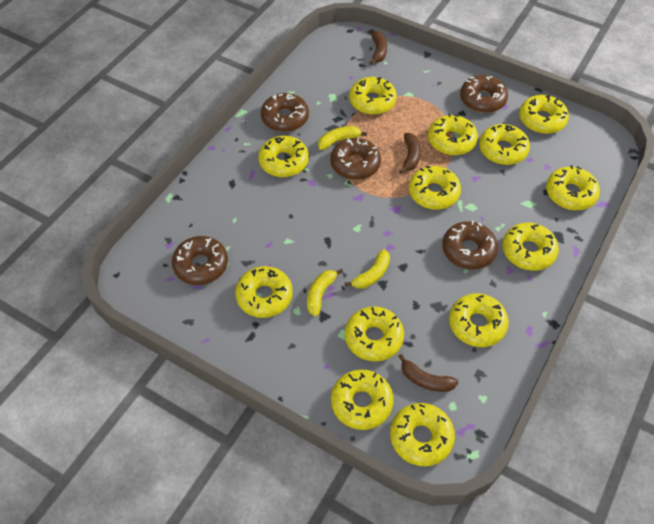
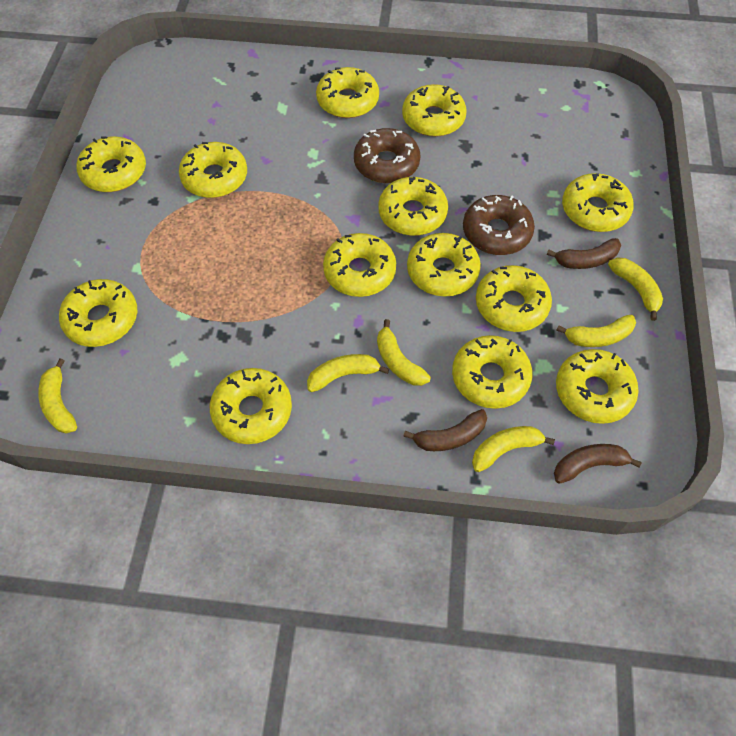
brown donut: 5 -> 2
yellow banana: 3 -> 6

